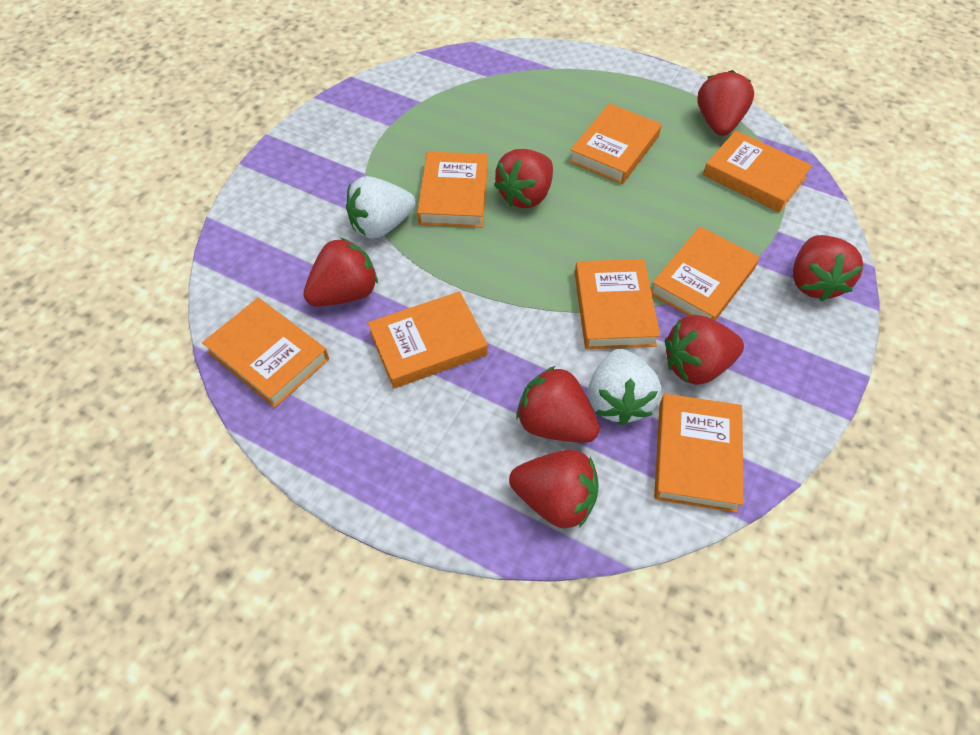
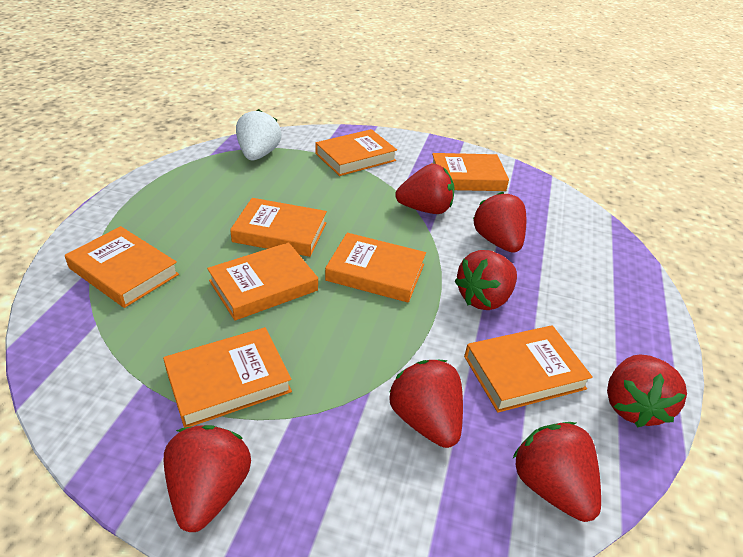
white strawberry: 2 -> 1

